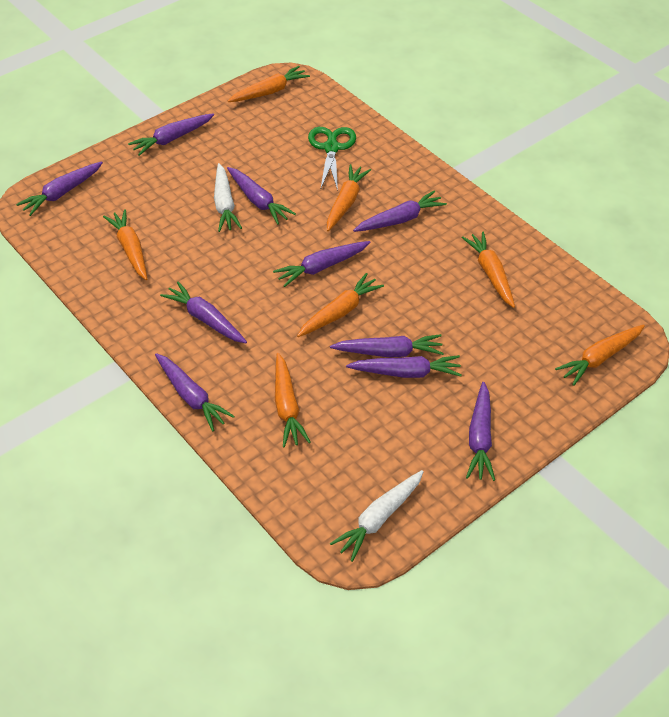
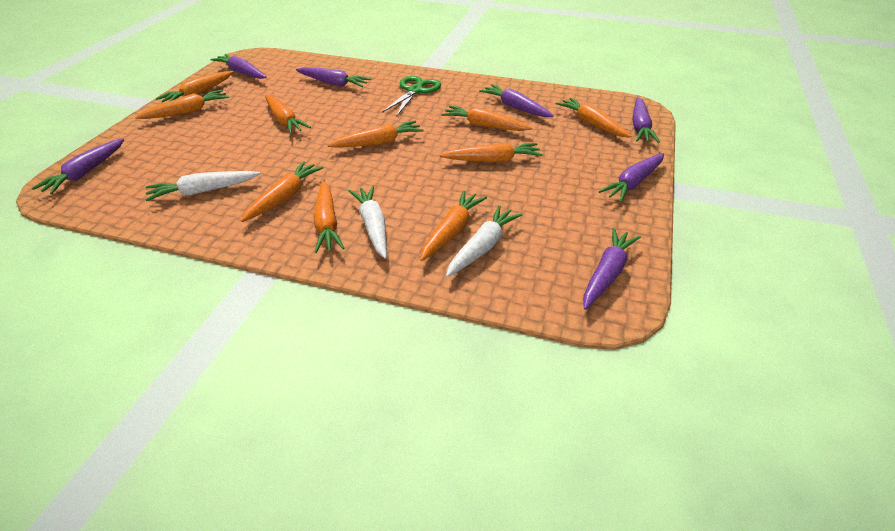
orange carrot: 7 -> 10
purple carrot: 10 -> 7
white carrot: 2 -> 3

